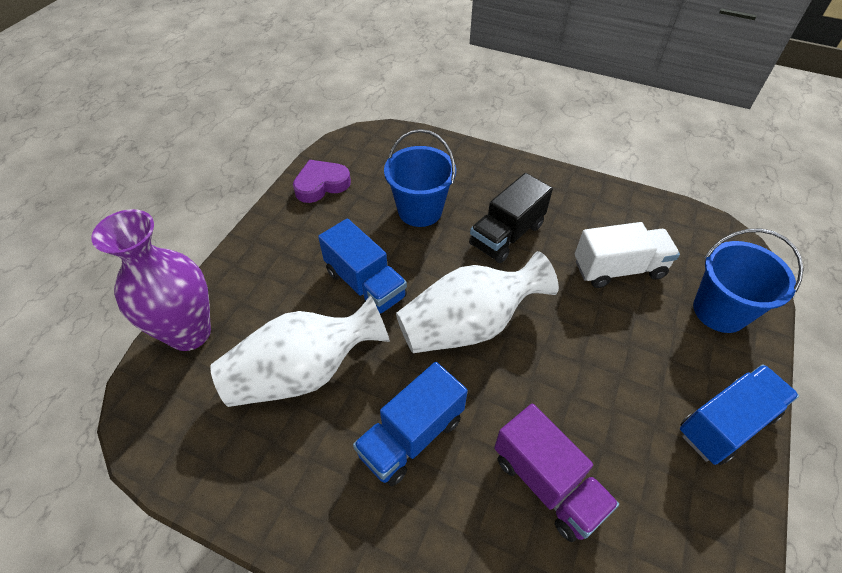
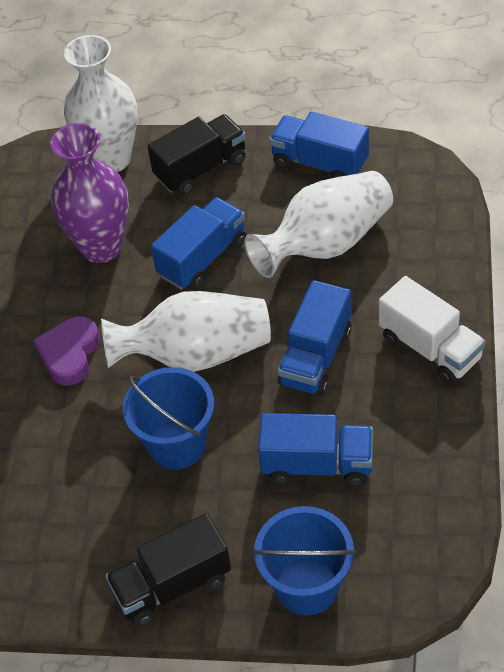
black truck: 1 -> 2
blue truck: 3 -> 4
purple truck: 1 -> 0
white vase: 2 -> 3

